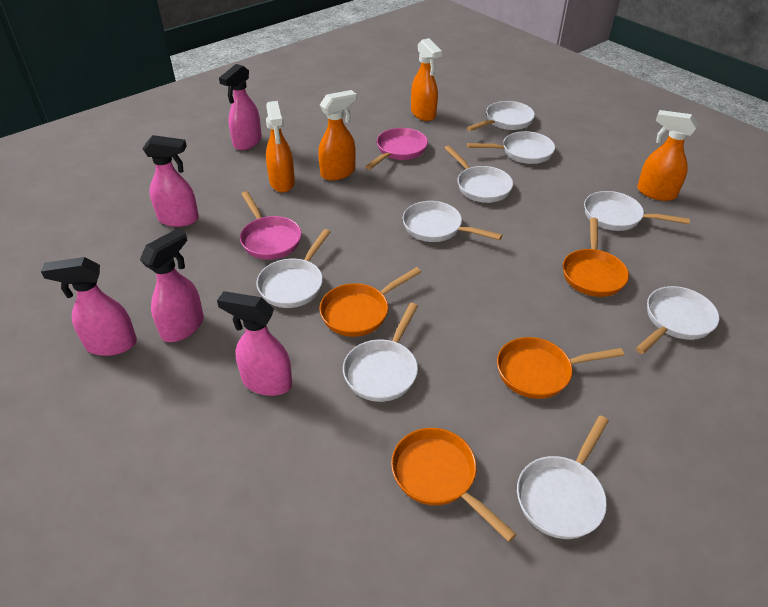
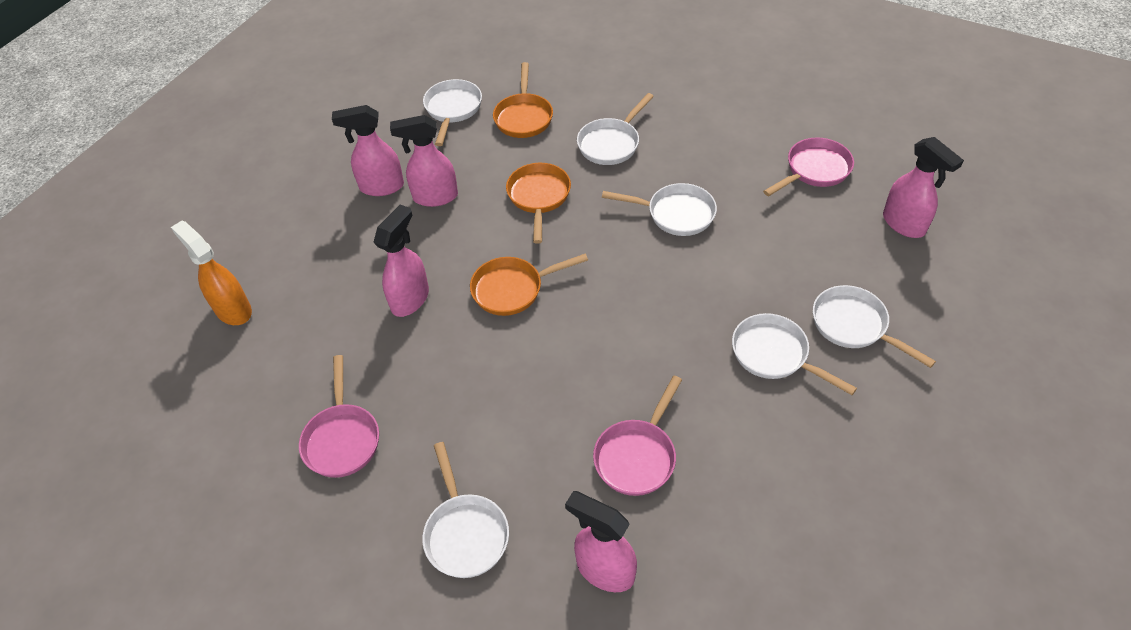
orange pan: 4 -> 3
orange spray bottle: 4 -> 1
pink pan: 2 -> 3
white pan: 9 -> 6

